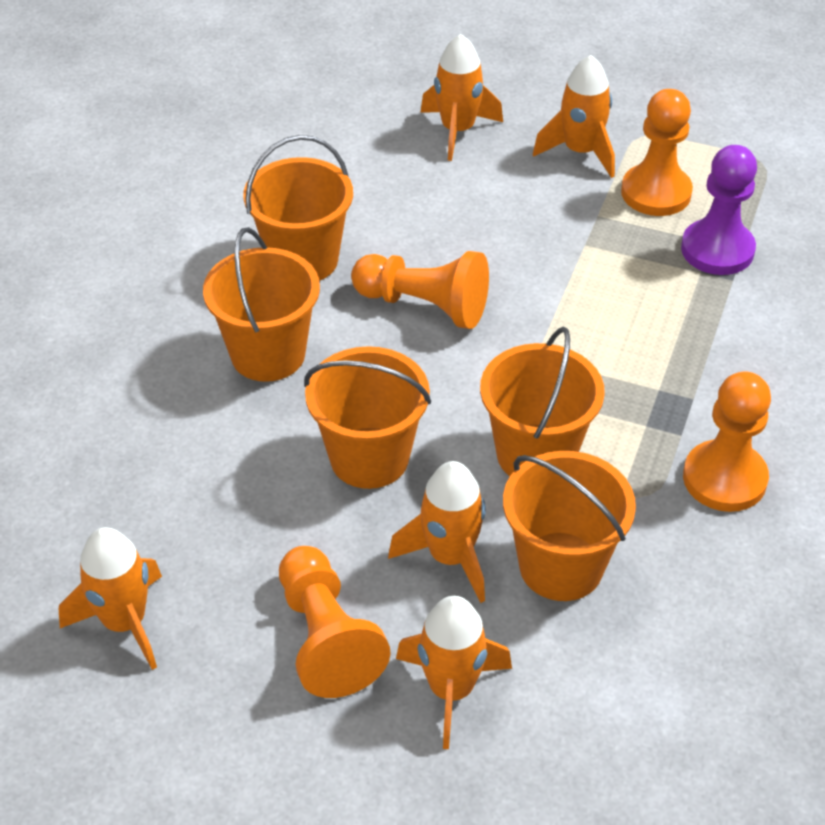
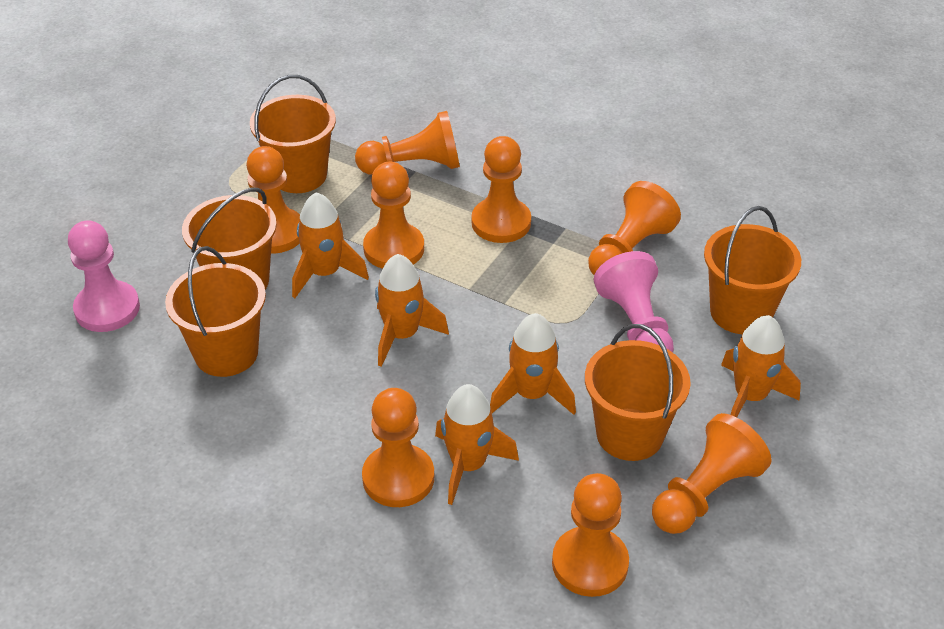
orange pawn: 4 -> 8
pink pawn: 0 -> 2
purple pawn: 1 -> 0

